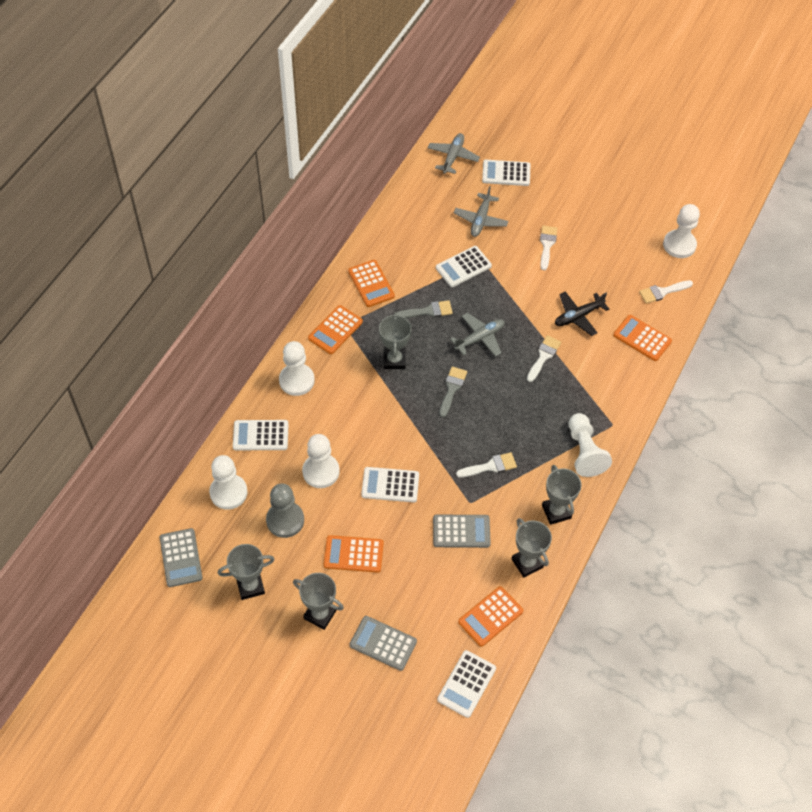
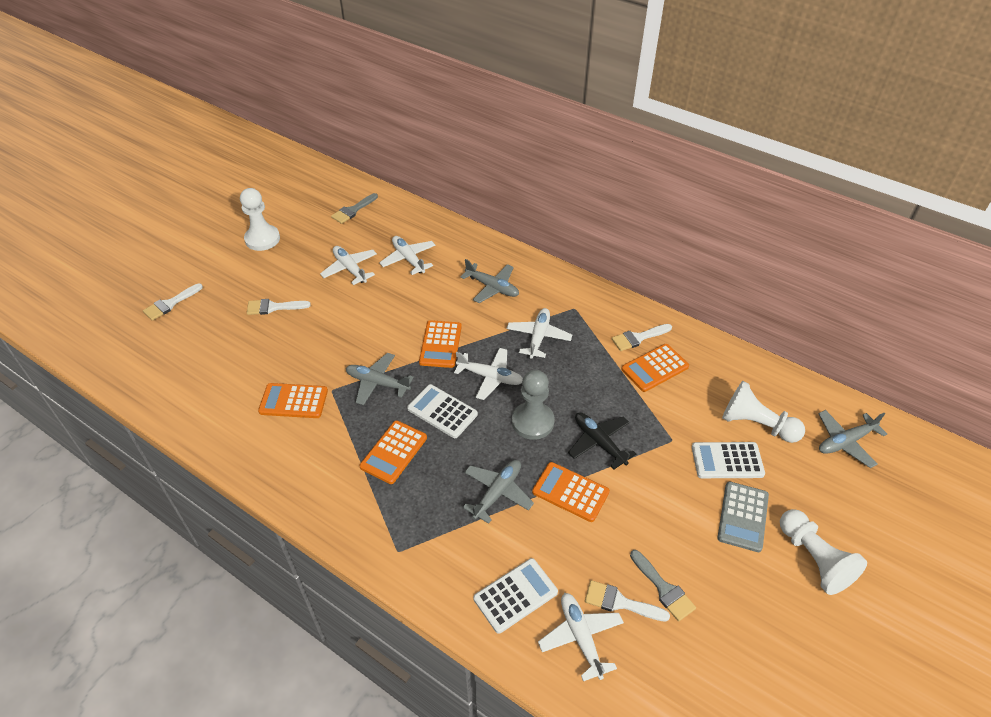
grey calculator: 3 -> 1
grey plane: 3 -> 4
grey trophy: 5 -> 0
white calculator: 5 -> 3
white pawn: 5 -> 3
white plane: 0 -> 5

